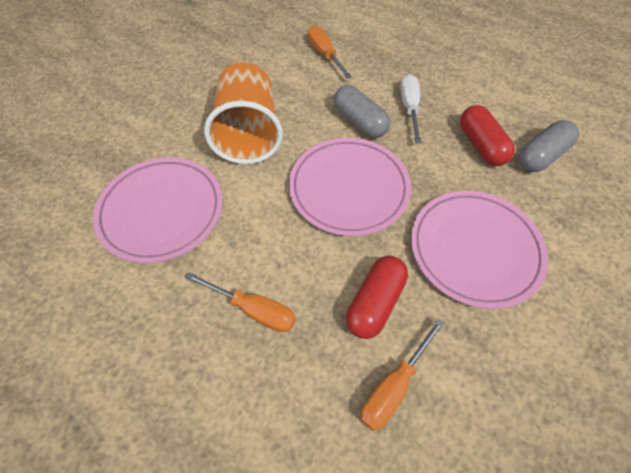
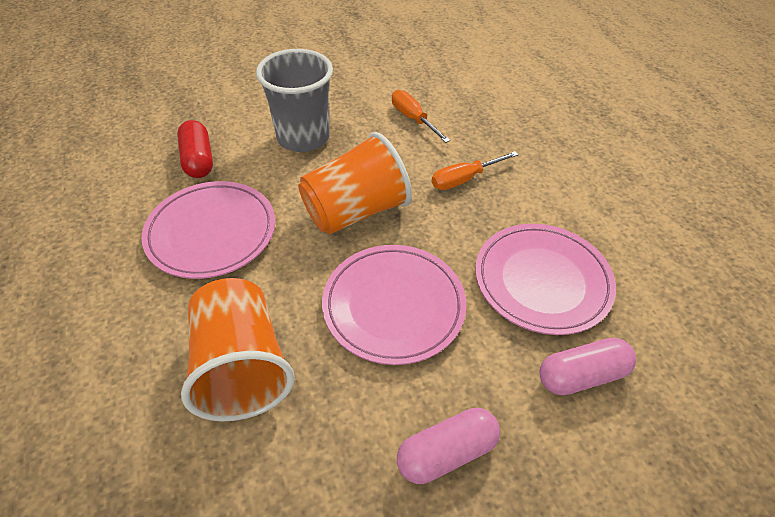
grey capsule: 2 -> 0
grey cup: 0 -> 1
orange cup: 1 -> 2
orange screwdriver: 3 -> 2
pink capsule: 0 -> 2
red capsule: 2 -> 1
white screwdriver: 1 -> 0

